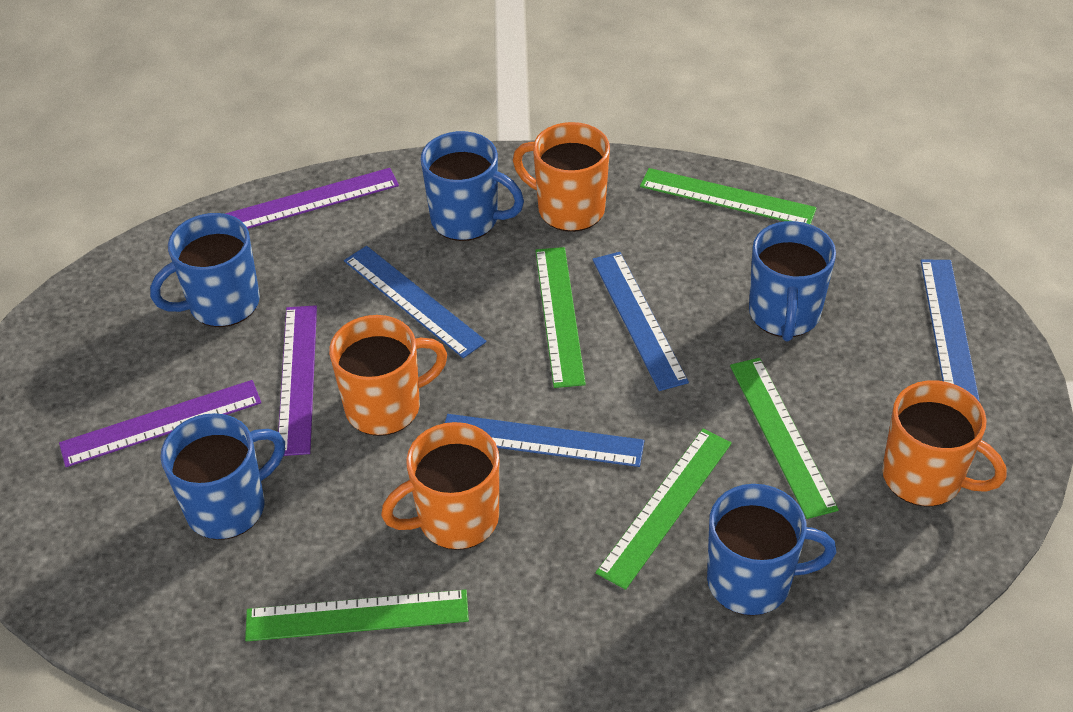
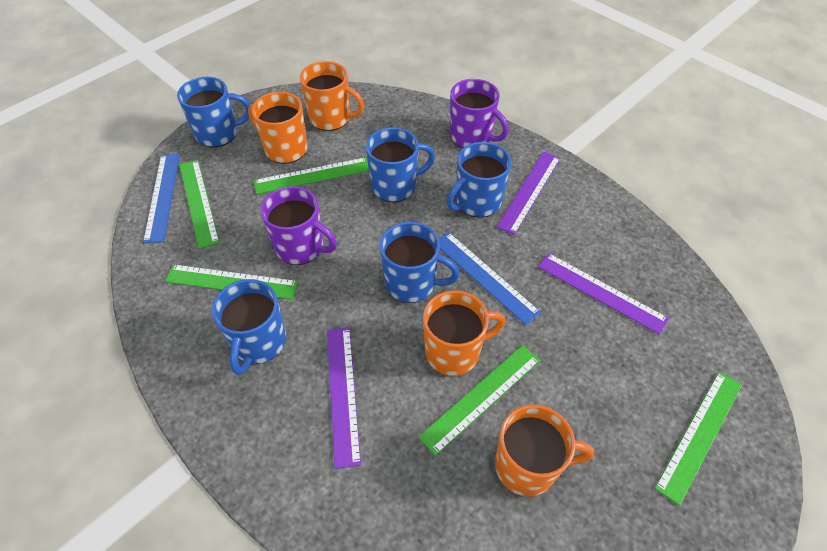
blue ruler: 4 -> 2
purple mug: 0 -> 2

